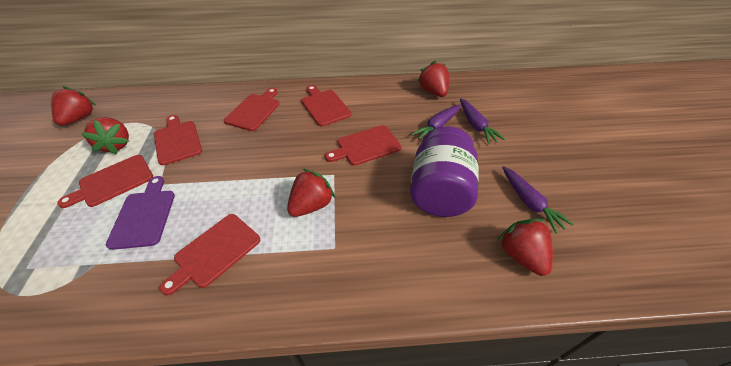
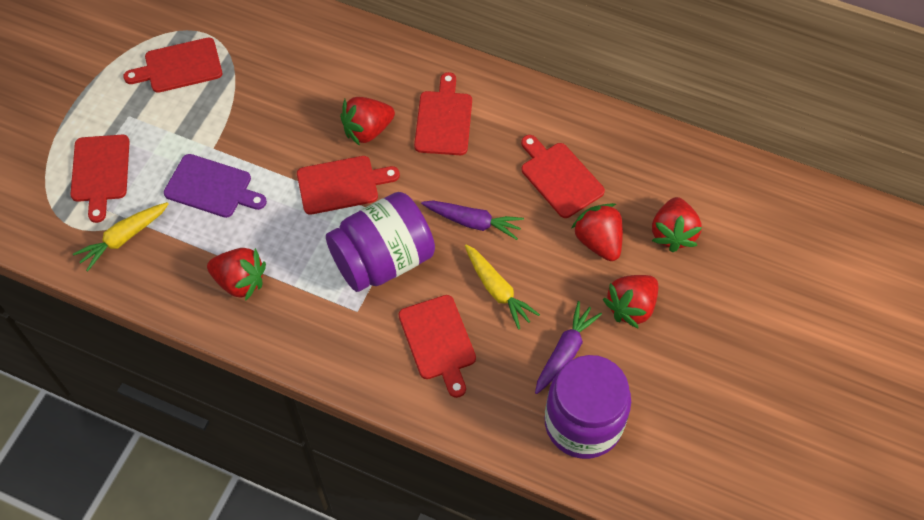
purple carrot: 3 -> 2
purple jar: 1 -> 2
yellow carrot: 0 -> 2

